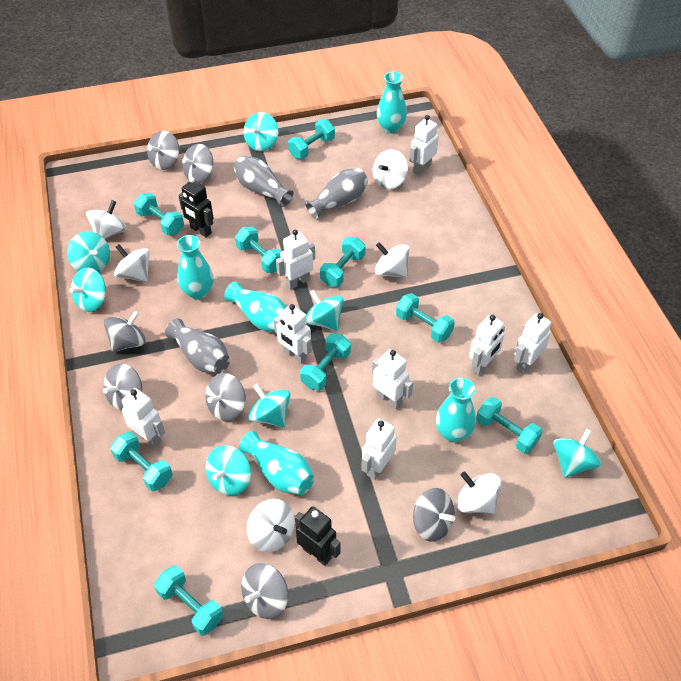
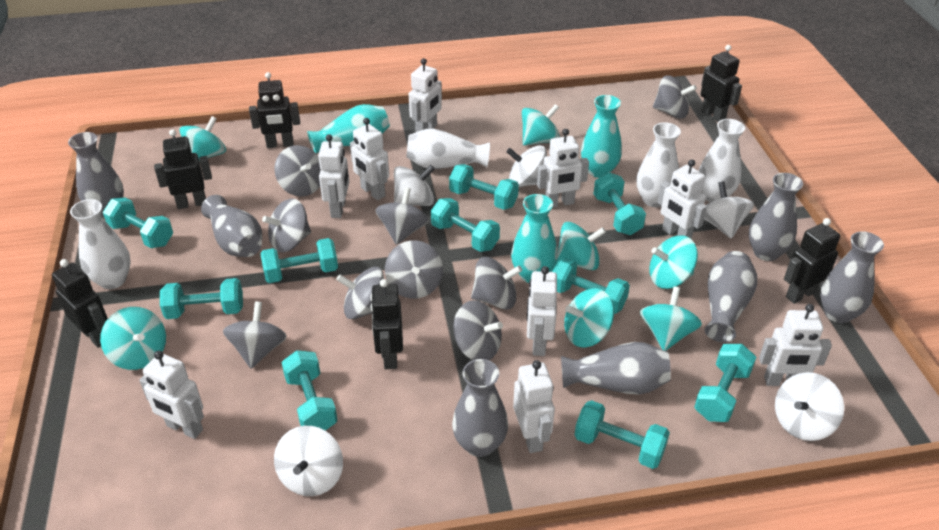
black robot: 2 -> 6
grey spinning top: 7 -> 9
grey vase: 3 -> 7
turquoise dumbbell: 9 -> 10
turquoise vase: 5 -> 3
white robot: 8 -> 9
white spinning top: 6 -> 5
white vase: 0 -> 4

